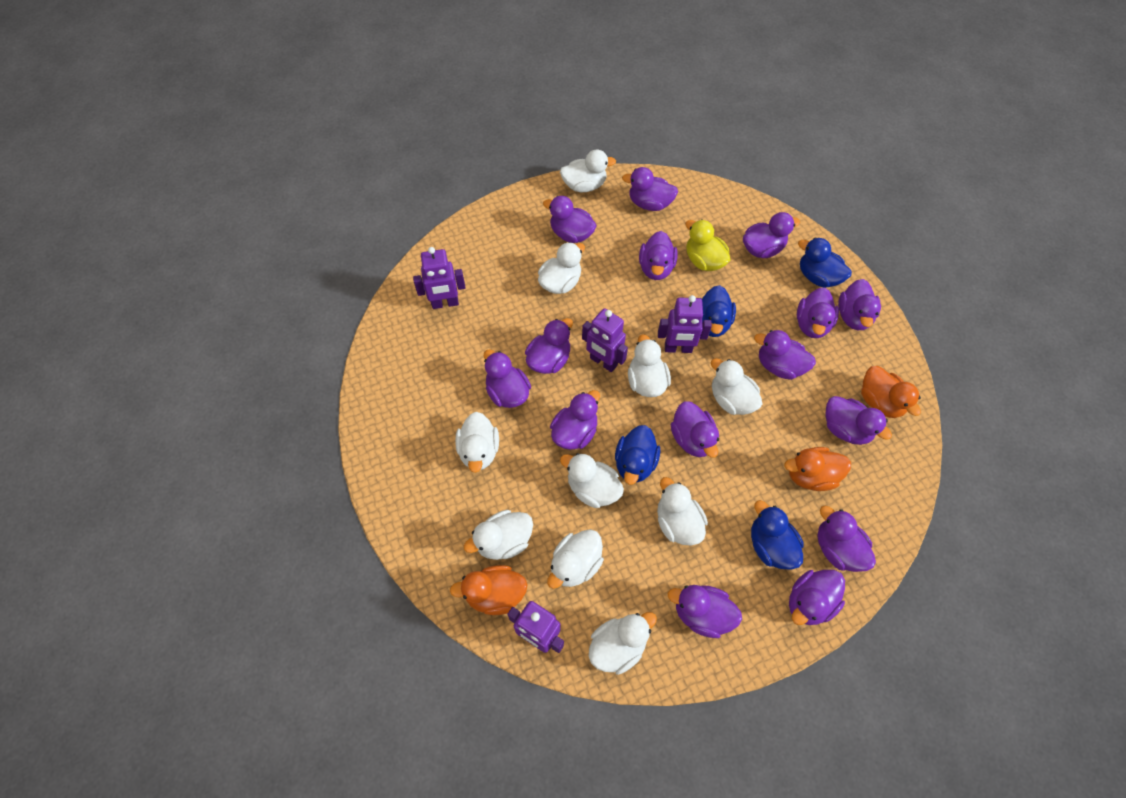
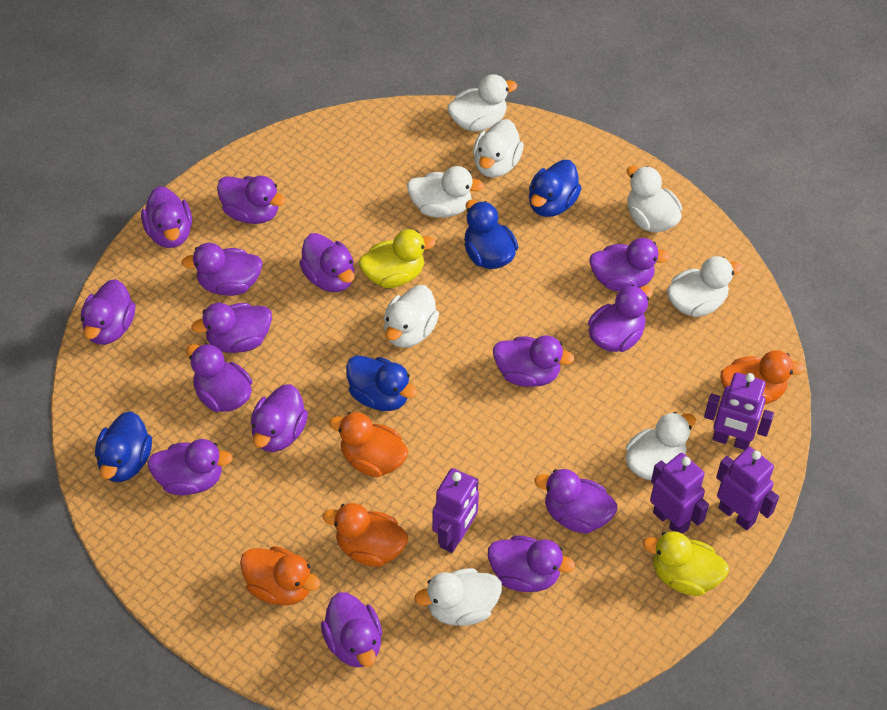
orange duck: 3 -> 4
white duck: 10 -> 8
yellow duck: 1 -> 2

